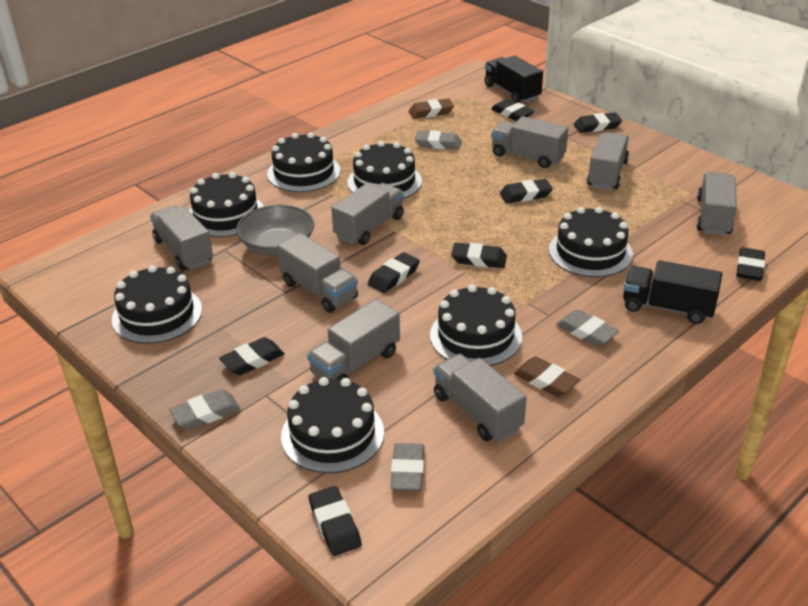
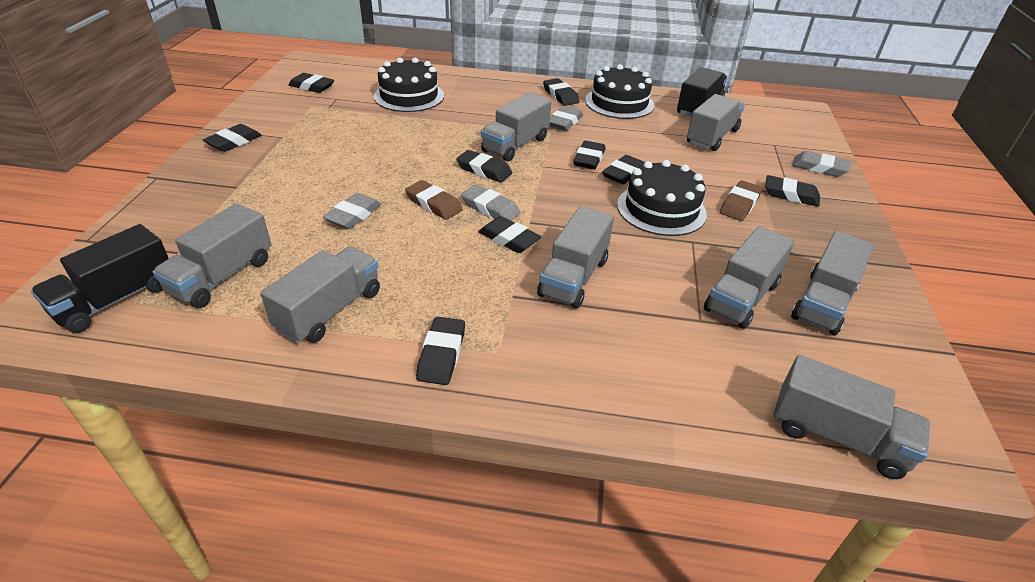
black cake: 7 -> 3
black eraser: 8 -> 9
grey bowl: 1 -> 0

